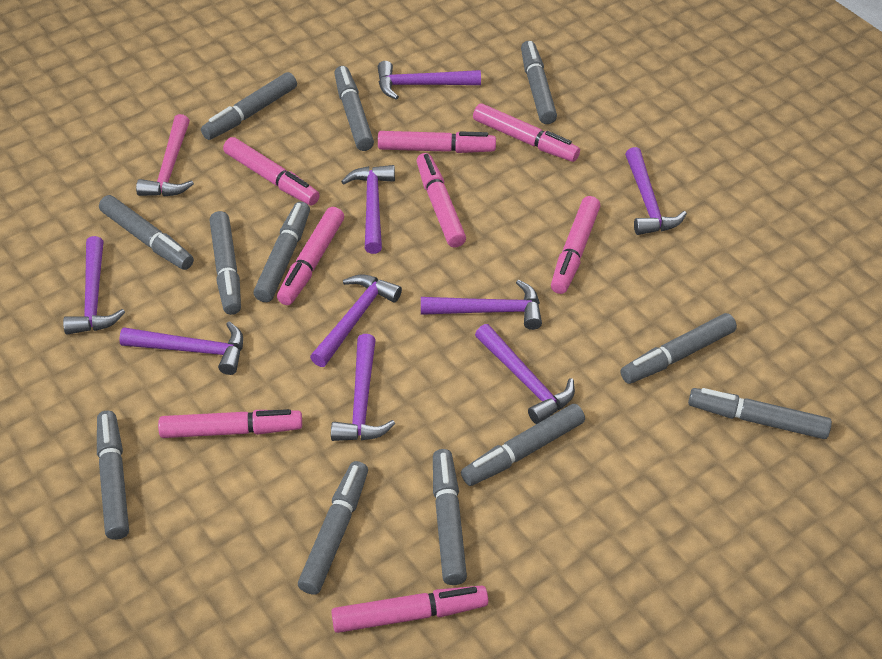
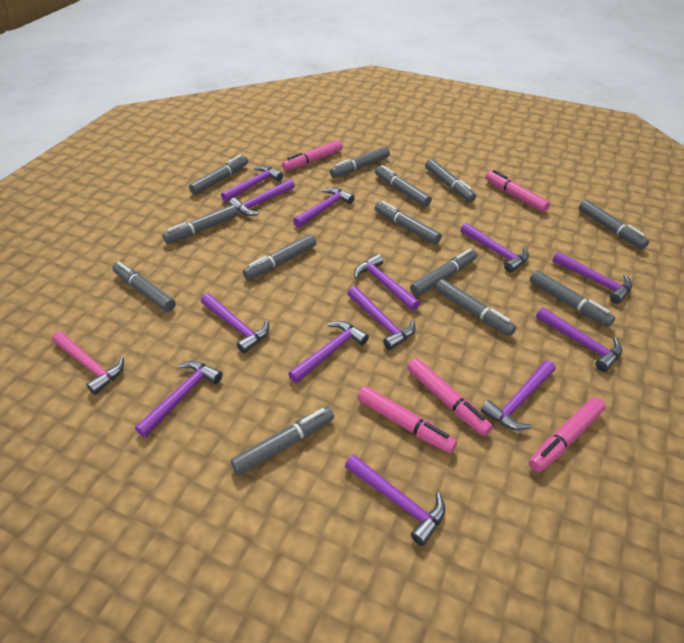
grey marker: 12 -> 13
pink marker: 8 -> 5
purple hammer: 9 -> 13

